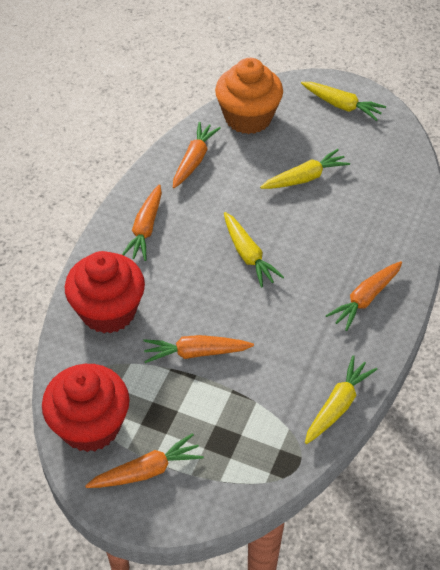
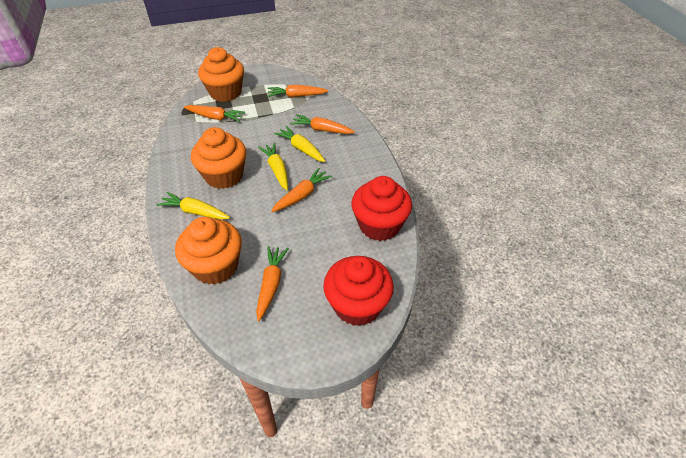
orange cupcake: 1 -> 3
yellow carrot: 4 -> 3

